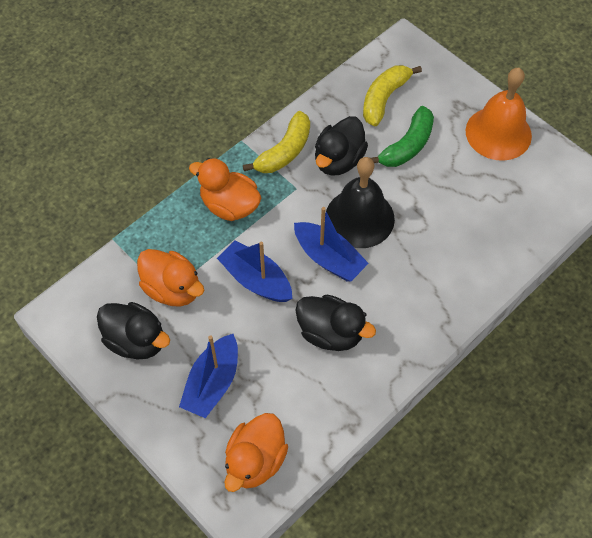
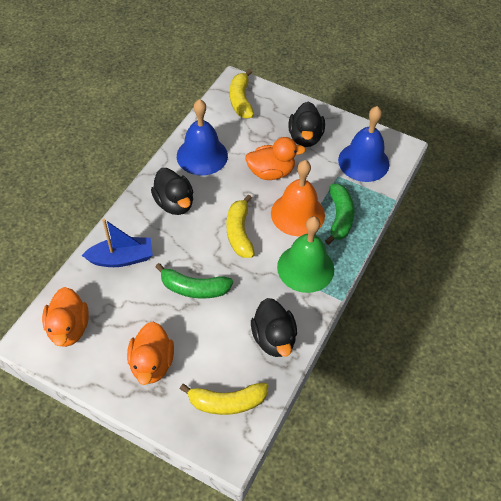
black bell: 1 -> 0
blue bell: 0 -> 2
blue boat: 3 -> 1
green banana: 1 -> 2
green bell: 0 -> 1
yellow banana: 2 -> 3

